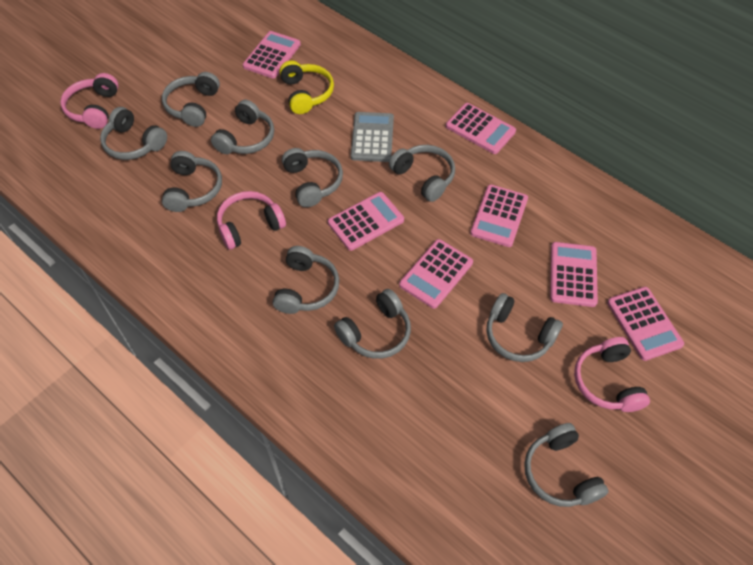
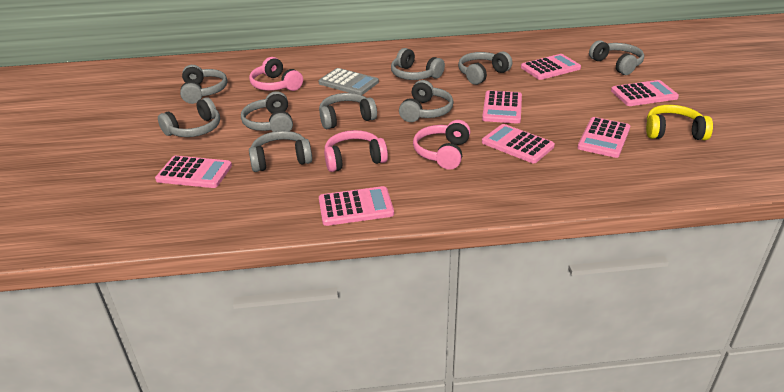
grey headphones: 10 -> 9

